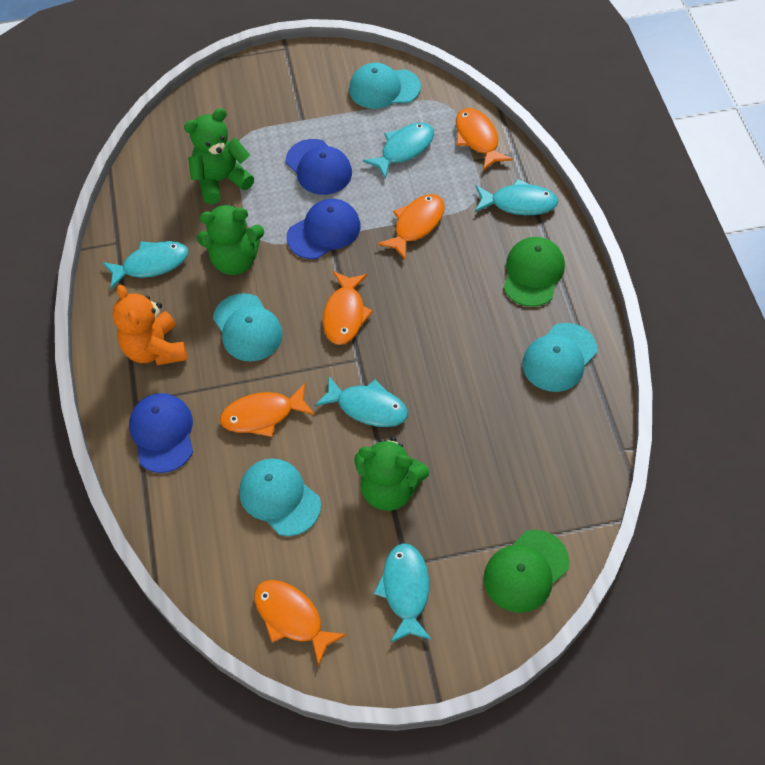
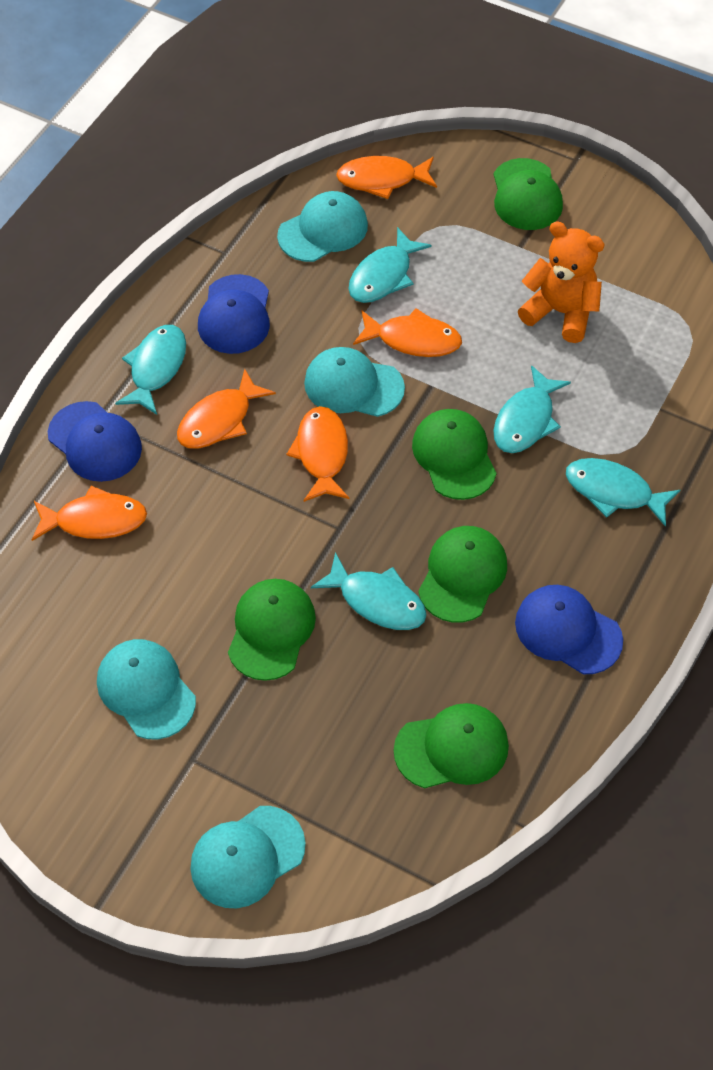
green cap: 2 -> 5
green teddy bear: 3 -> 0

